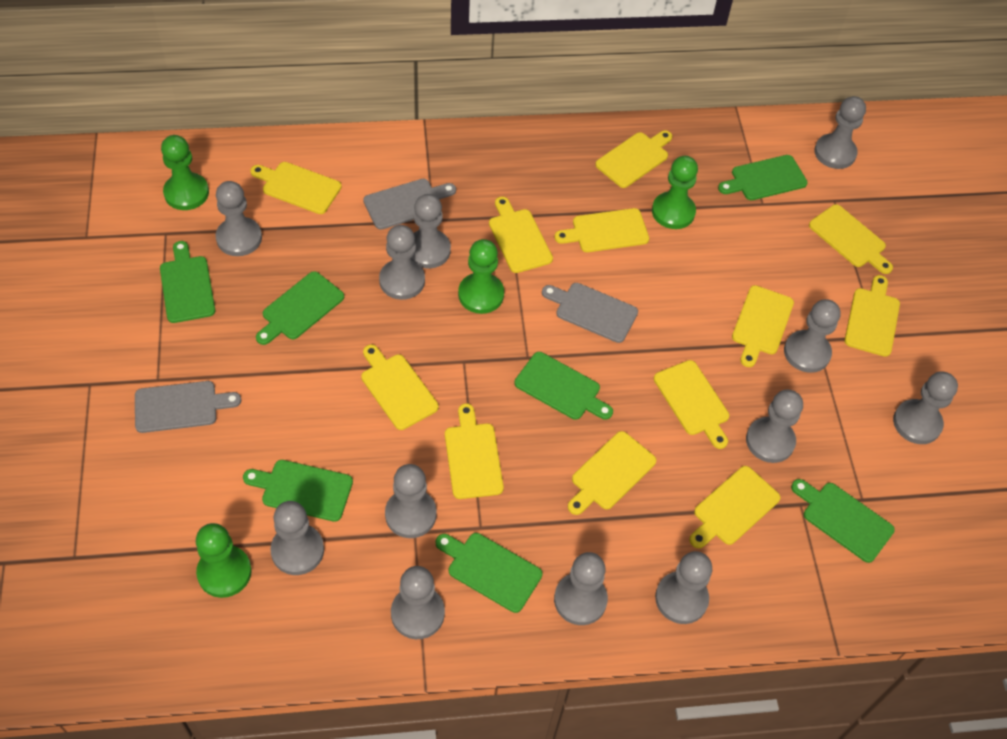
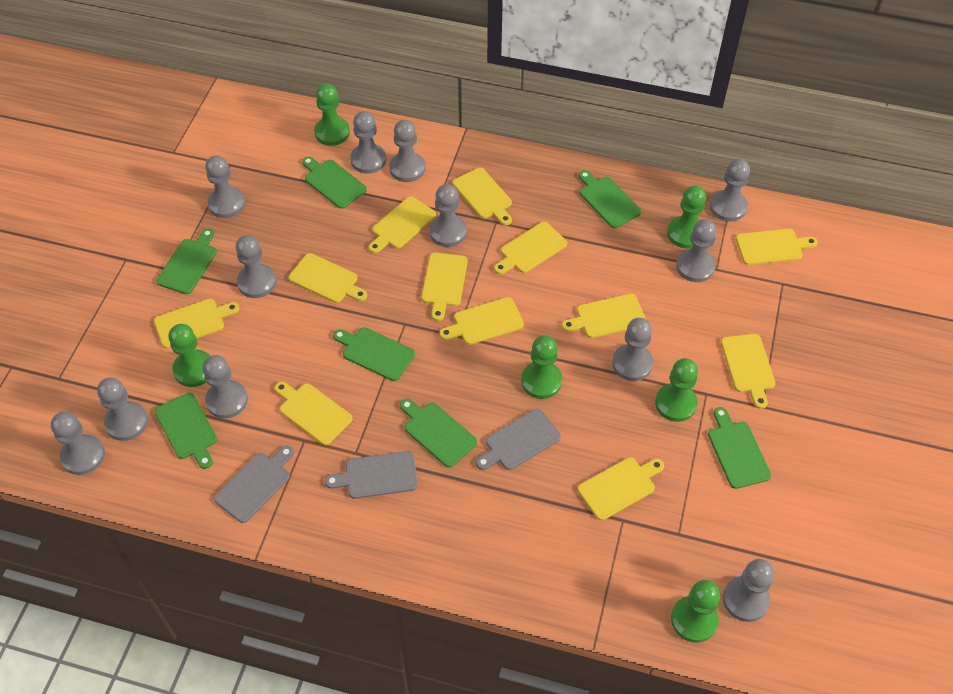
green pawn: 4 -> 6

